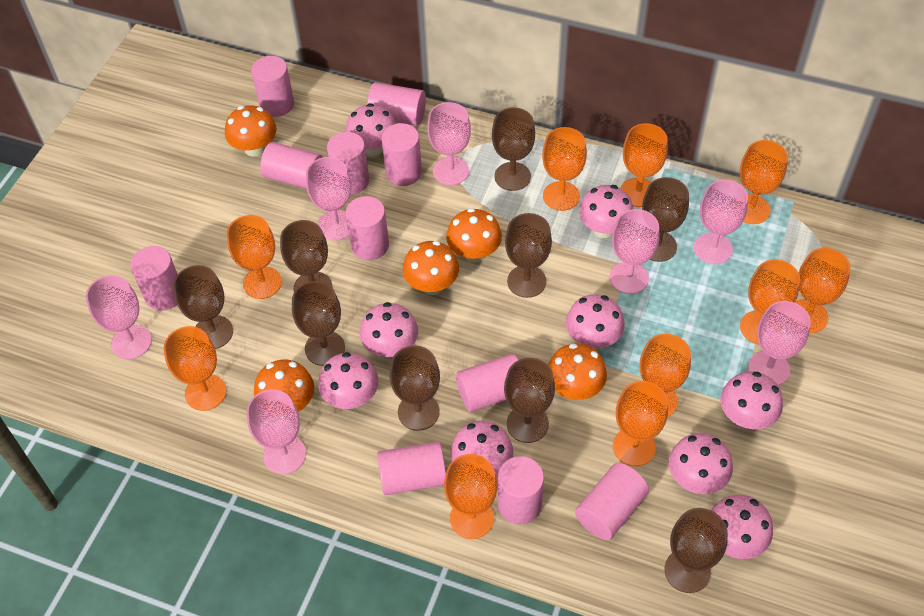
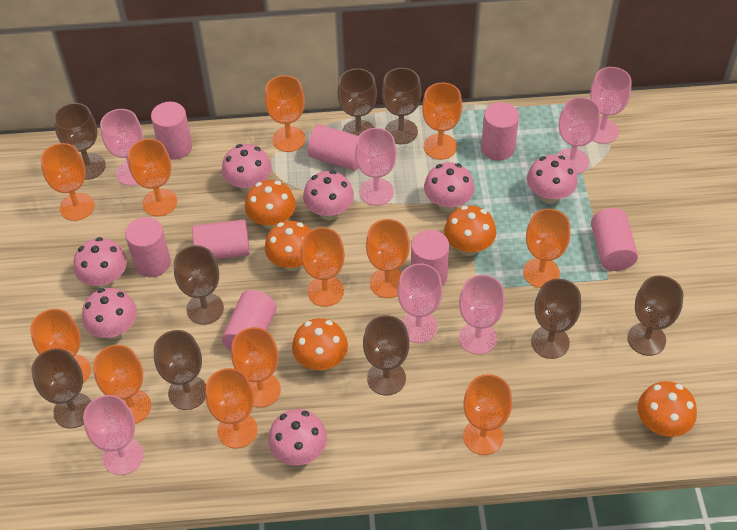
orange goblet: 10 -> 12
pink cylinder: 11 -> 8
pink mushroom: 9 -> 7

